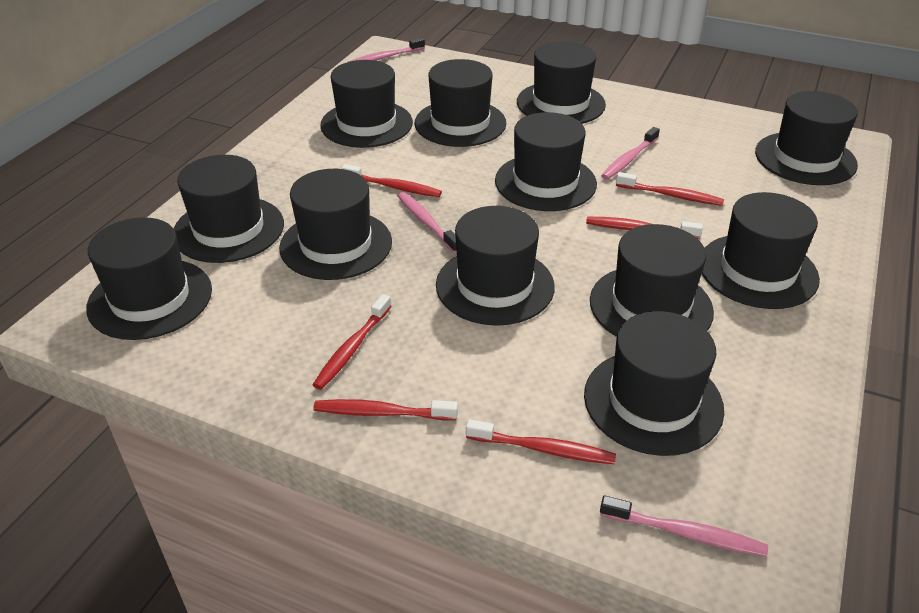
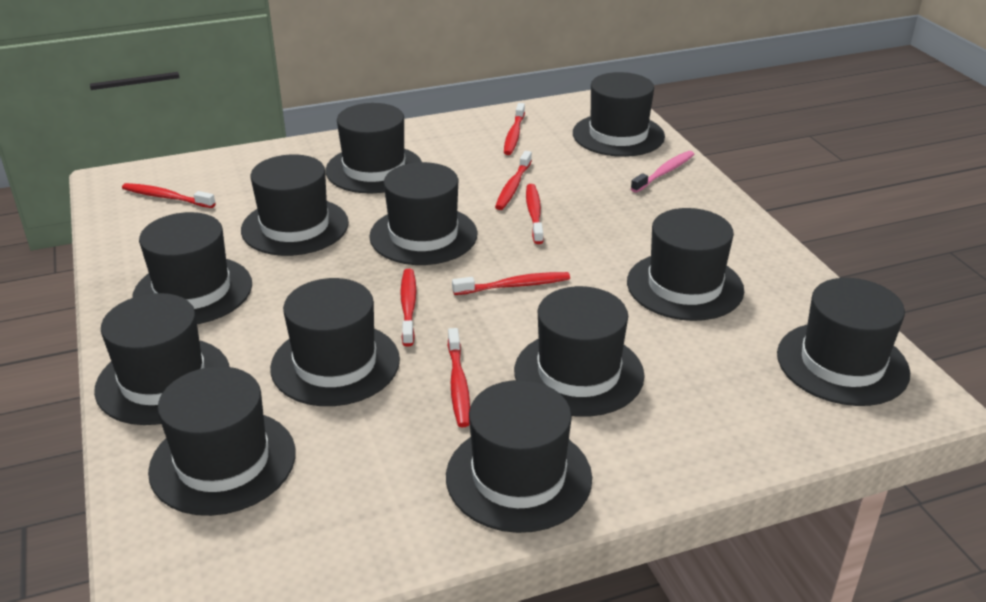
pink toothbrush: 4 -> 1
red toothbrush: 6 -> 7

